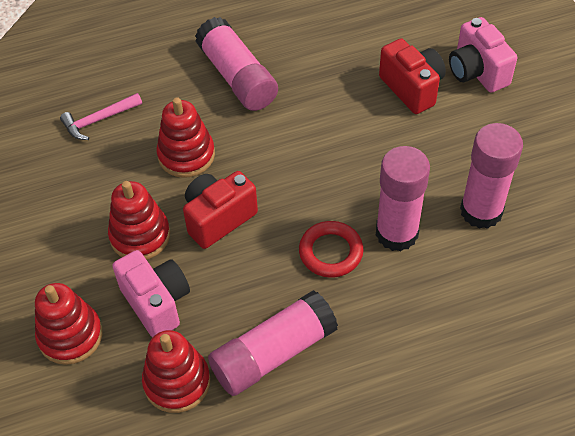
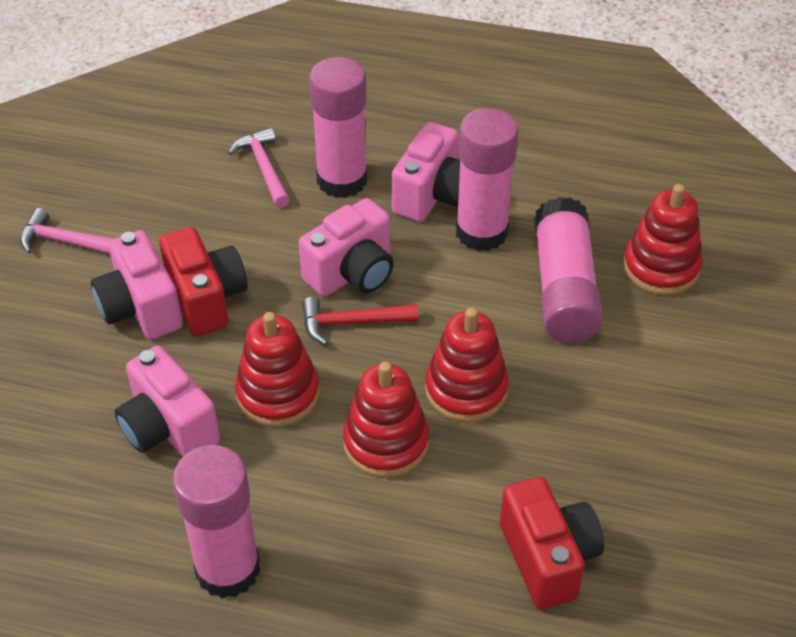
pink camera: 2 -> 4
pink hammer: 1 -> 2
red hammer: 0 -> 1
red ring: 1 -> 0

